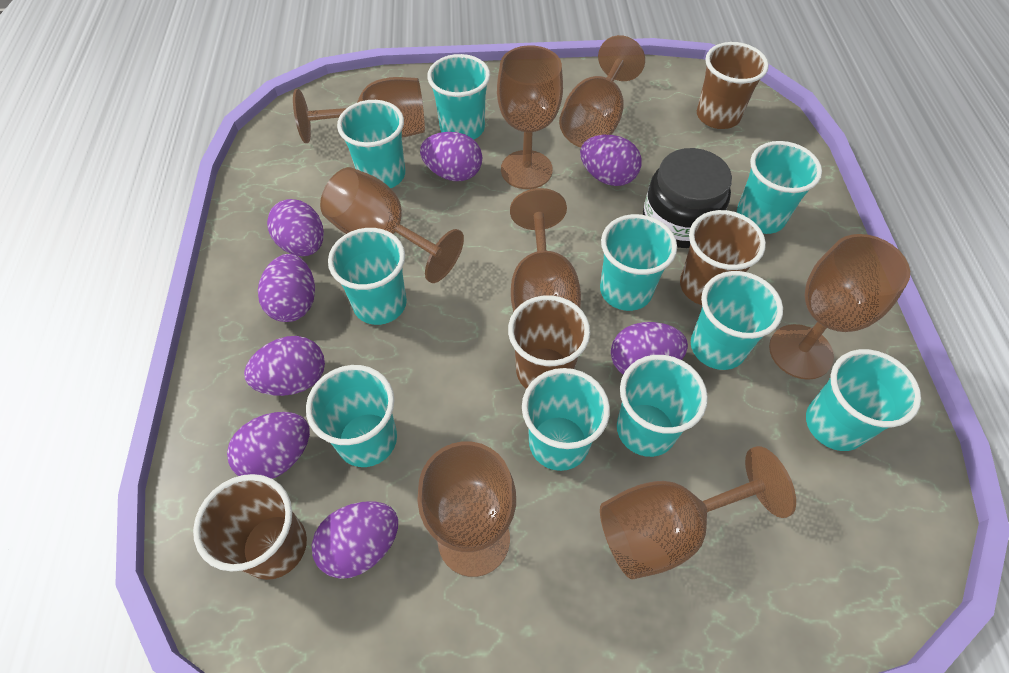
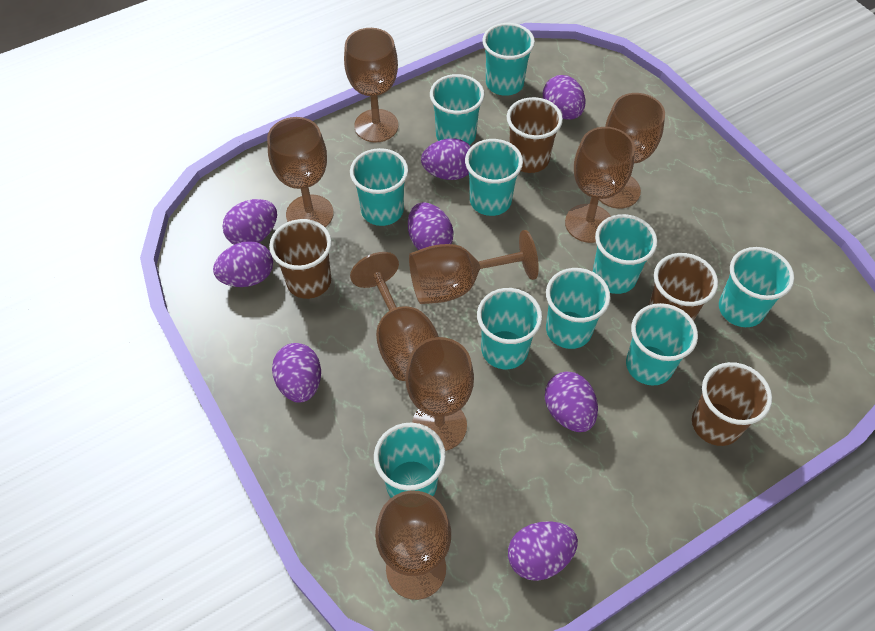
black jar: 1 -> 0

